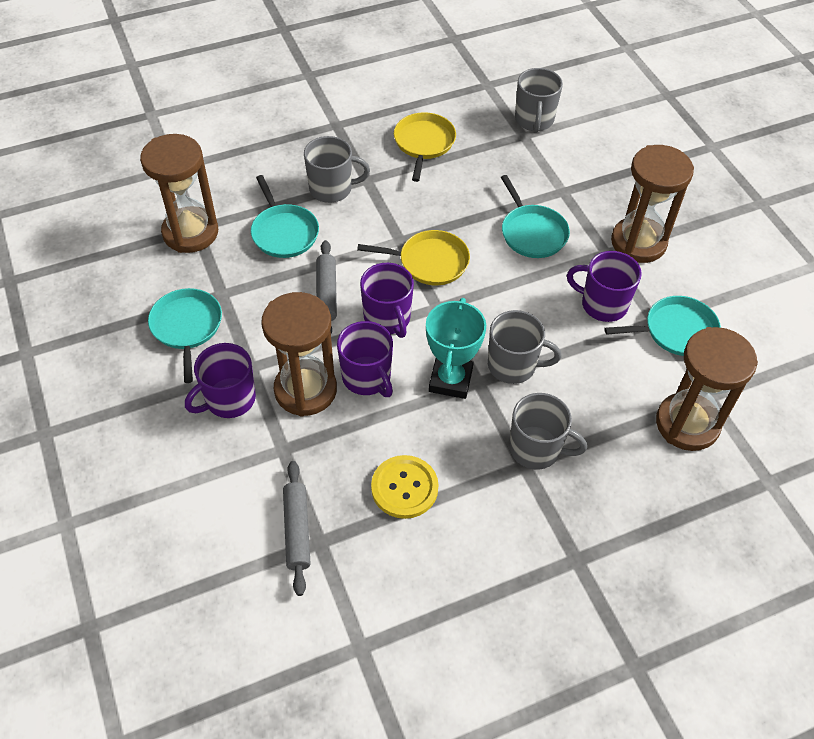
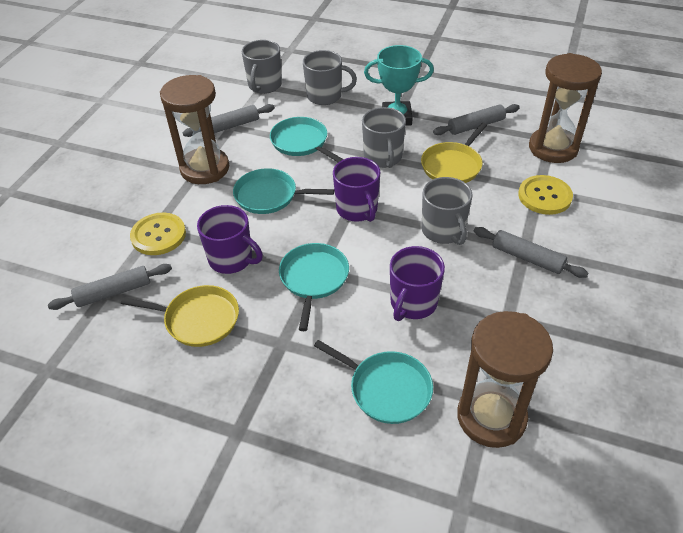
brown hourglass: 4 -> 3
grey rolling pin: 2 -> 4
purple mug: 4 -> 3
yellow button: 1 -> 2

